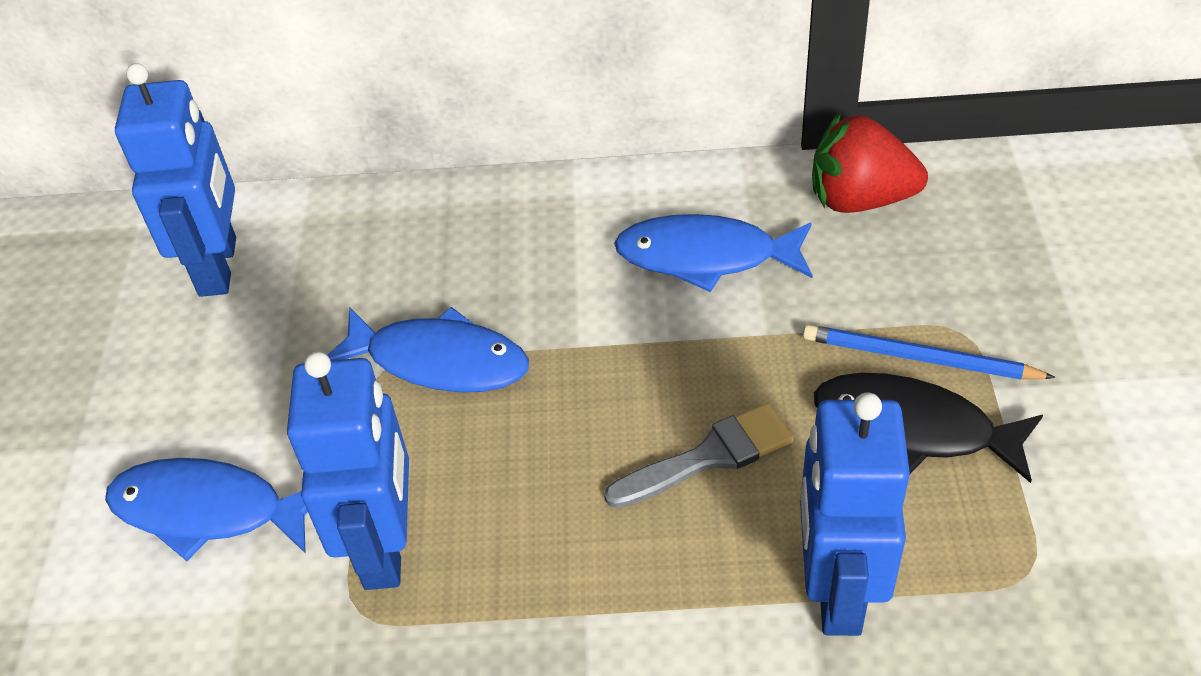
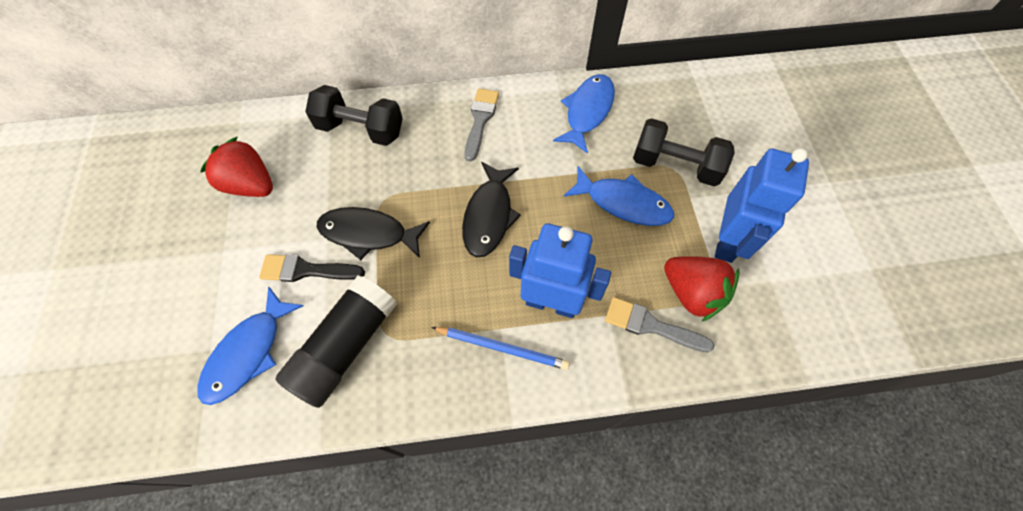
black brush: 0 -> 1
black dumbbell: 0 -> 2
black fish: 1 -> 2
black glue stick: 0 -> 1
blue robot: 3 -> 2
grey brush: 1 -> 2
red strawberry: 1 -> 2

